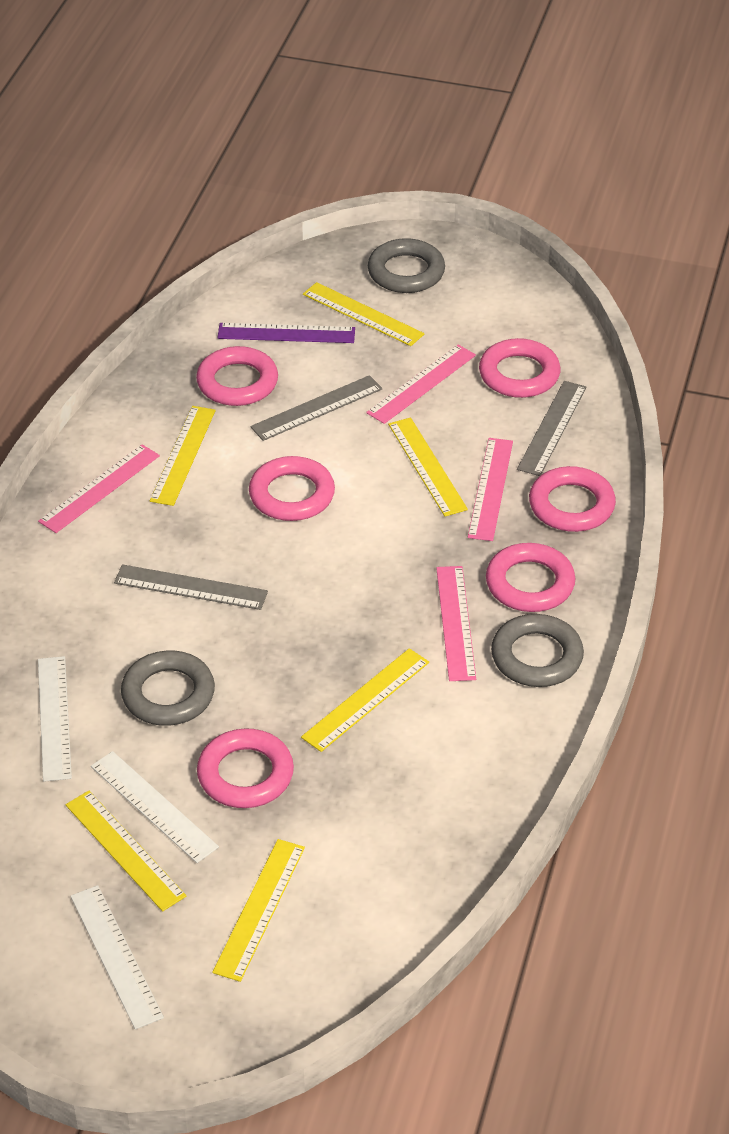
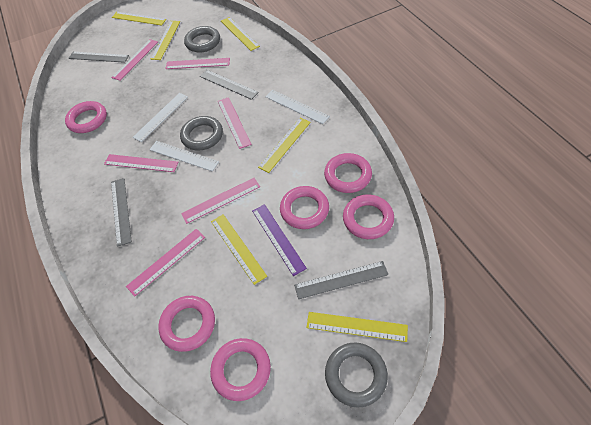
grey ruler: 3 -> 4
pink ruler: 4 -> 6

